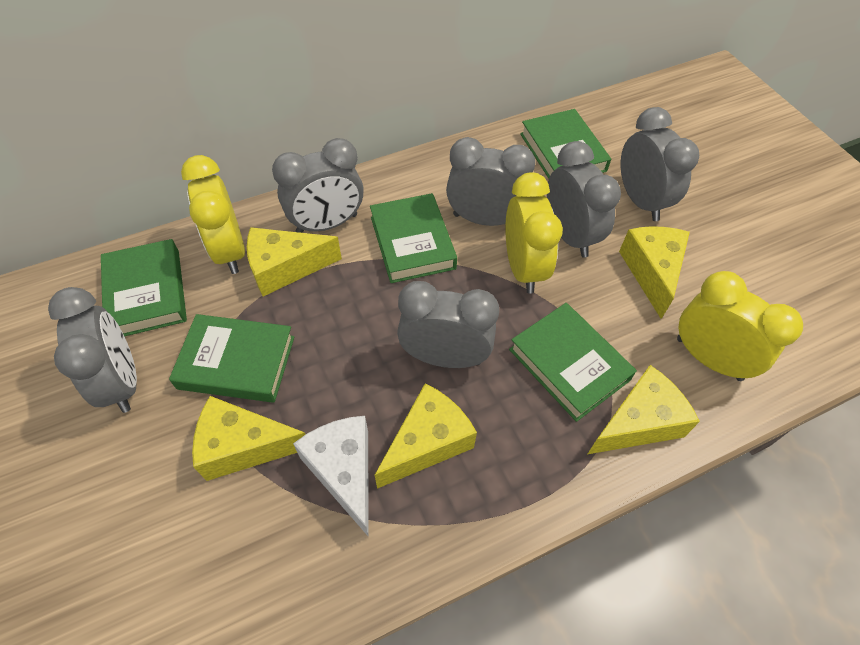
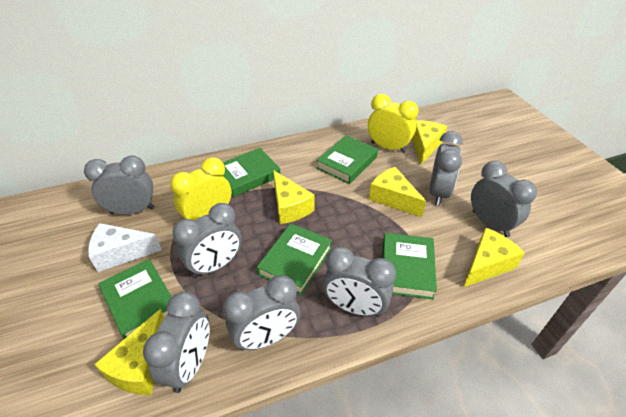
grey clock: 6 -> 7
yellow clock: 3 -> 2

